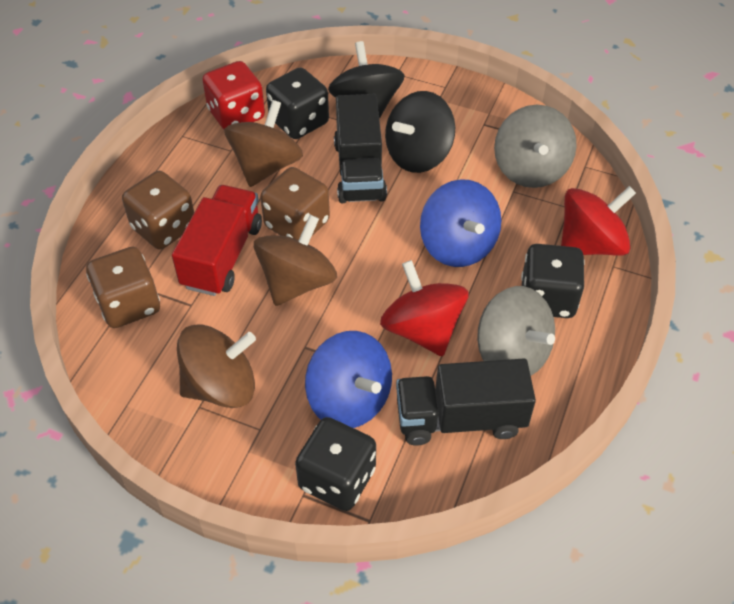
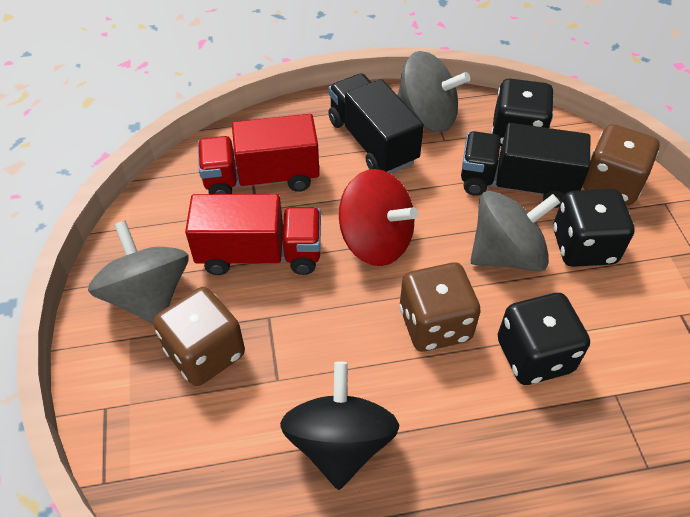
black spinning top: 2 -> 1
blue spinning top: 2 -> 0
brown spinning top: 3 -> 0
grey spinning top: 2 -> 3
red dice: 1 -> 0
red spinning top: 2 -> 1
red truck: 1 -> 2

